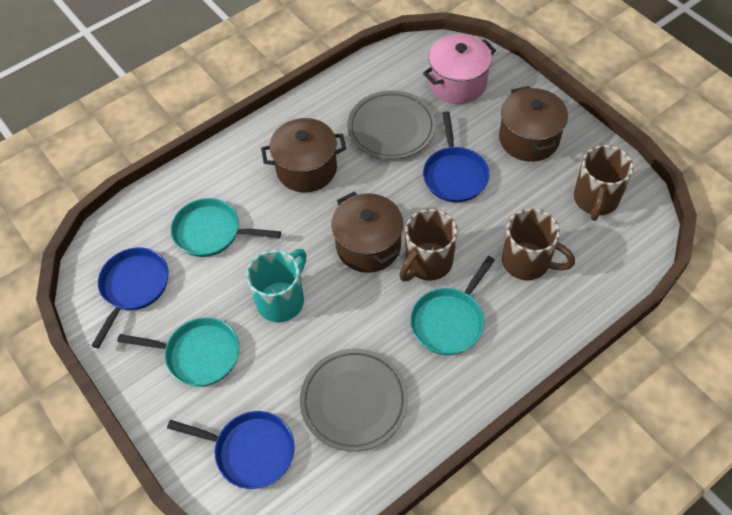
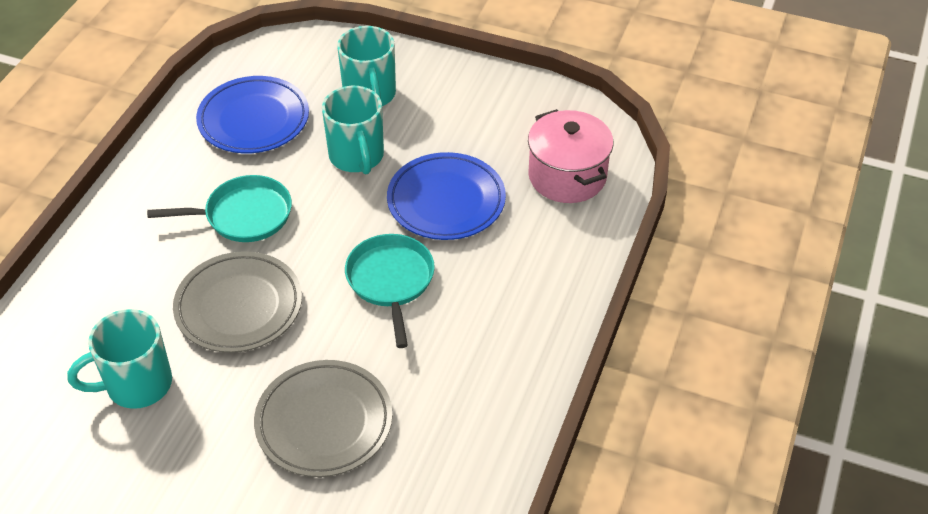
blue pan: 3 -> 0
blue plate: 0 -> 2
brown mug: 3 -> 0
brown pot: 3 -> 0
turquoise mug: 1 -> 3
turquoise pan: 3 -> 2

